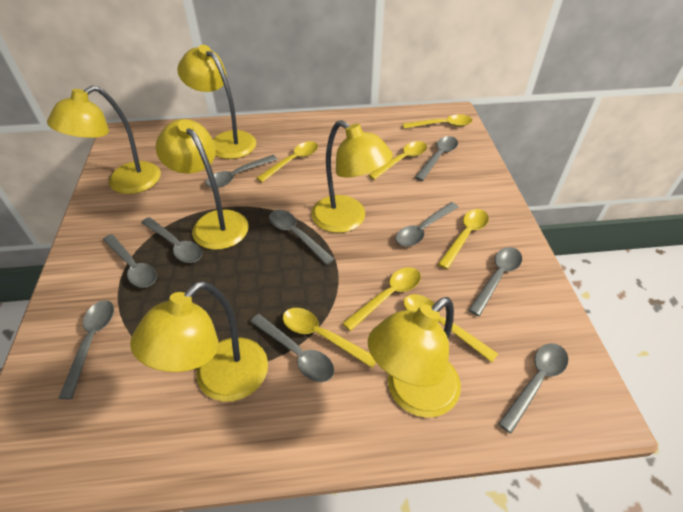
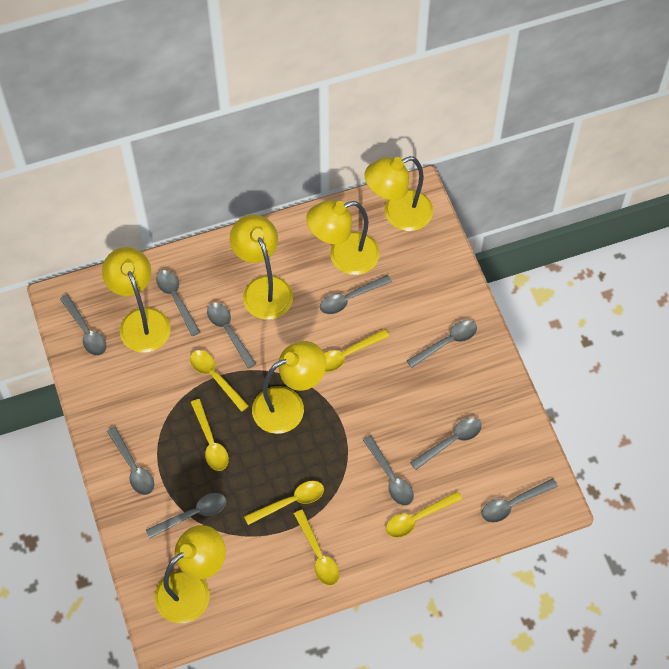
yellow spoon: 7 -> 6

